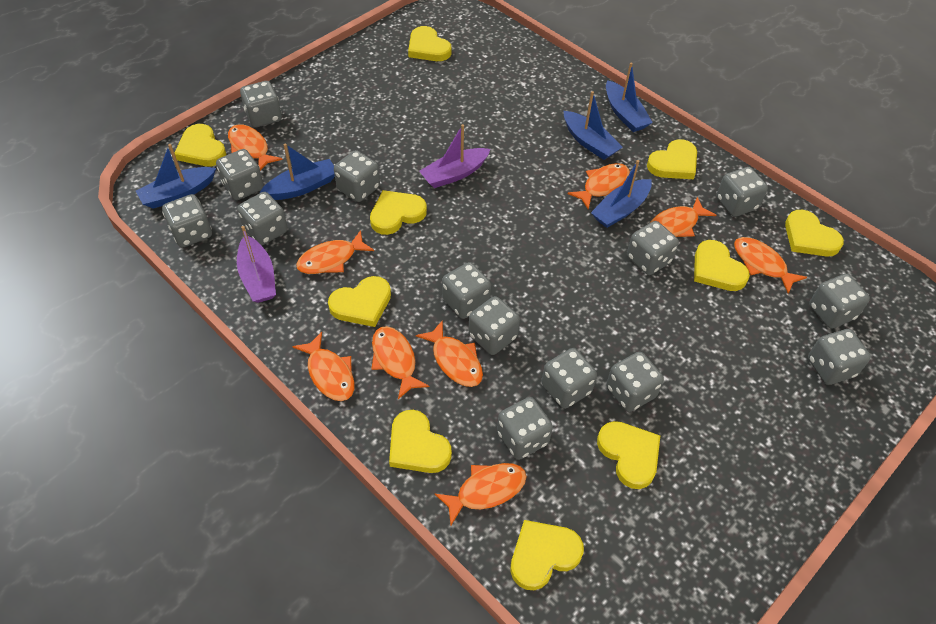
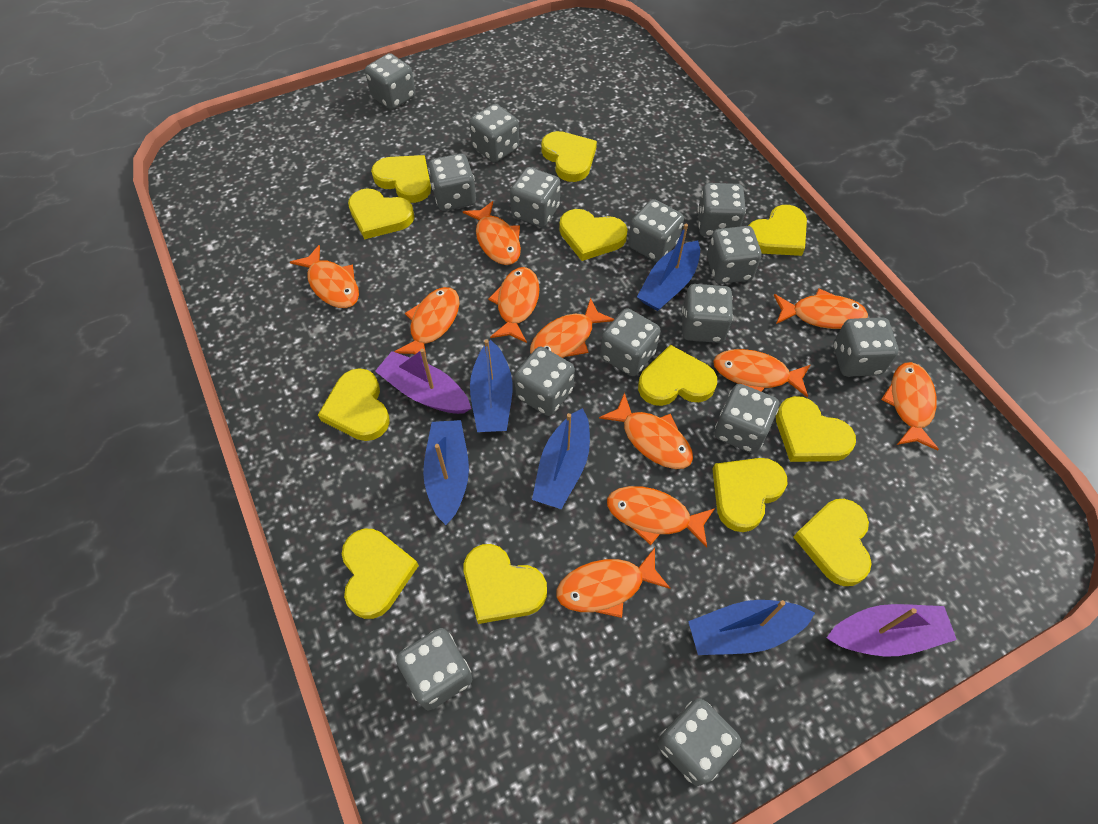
orange fish: 9 -> 11
yellow heart: 10 -> 12

